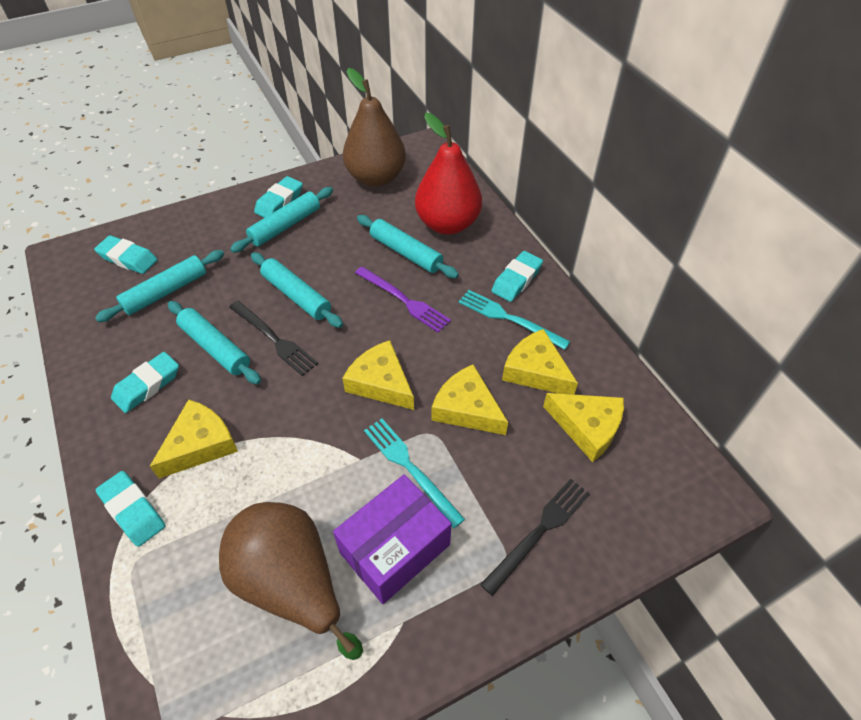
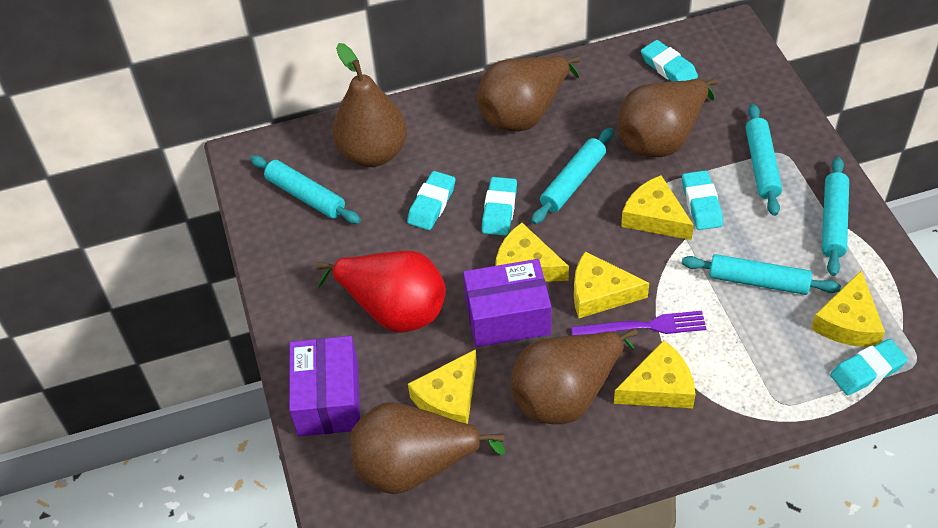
black fork: 2 -> 0
brown pear: 2 -> 5
purple box: 1 -> 2
turquoise fork: 2 -> 0
yellow cheese: 5 -> 6

